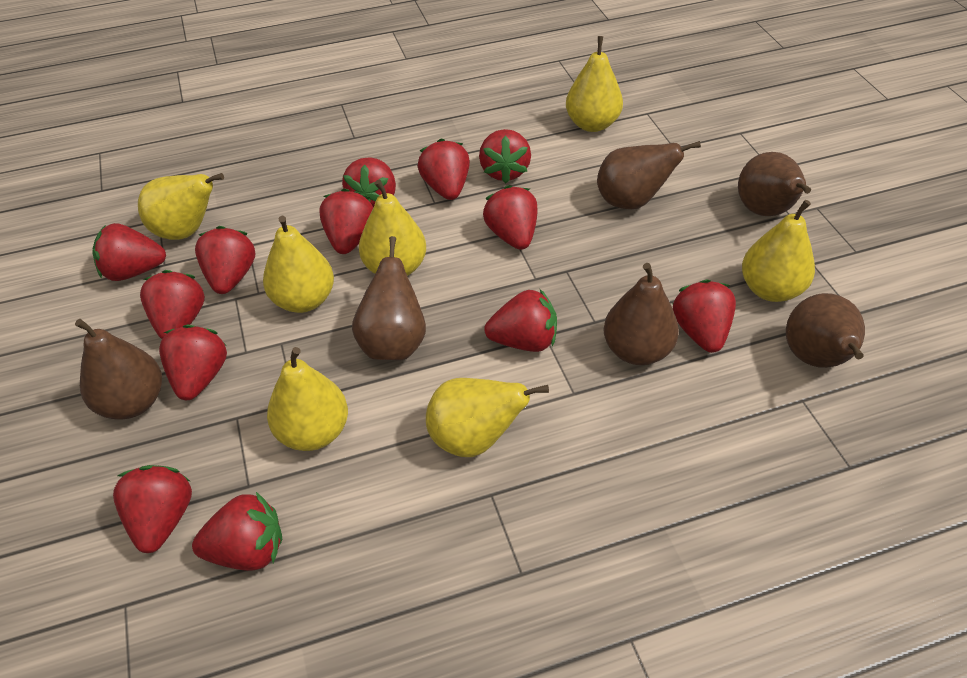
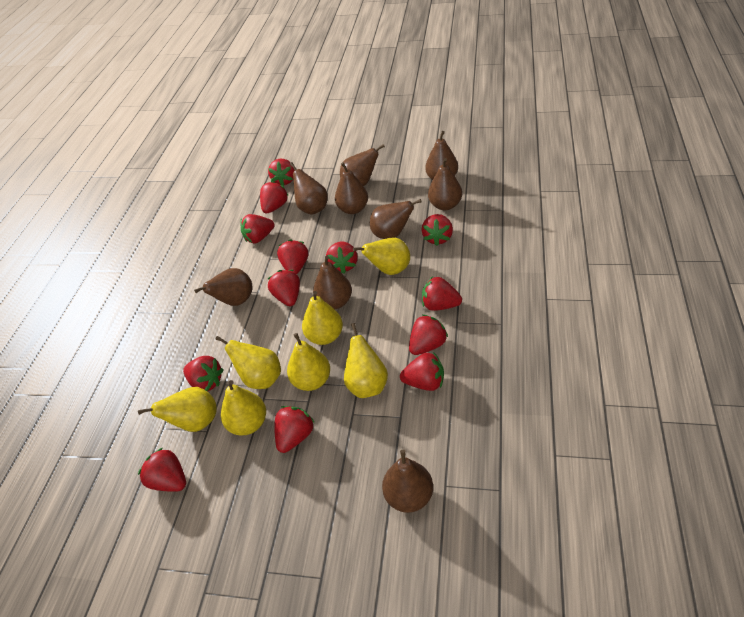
brown pear: 6 -> 9

